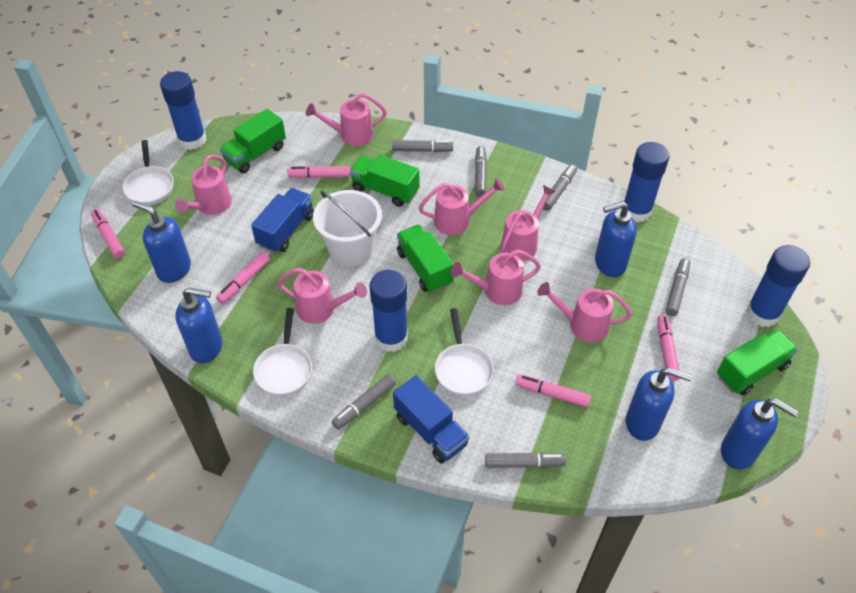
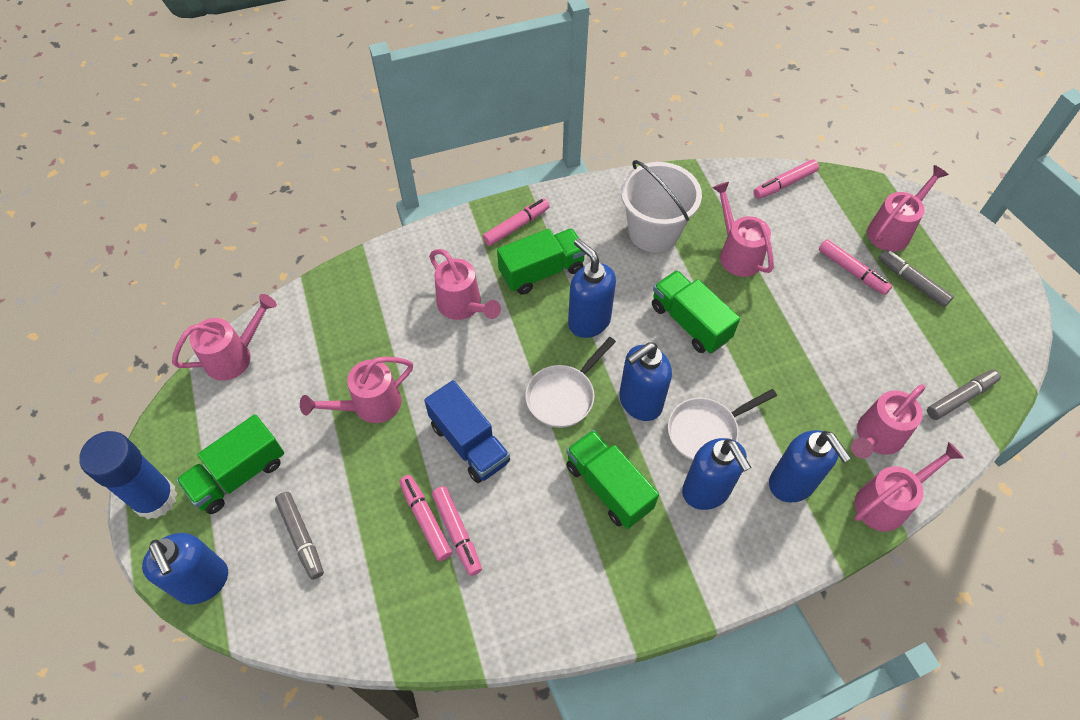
blue glue stick: 4 -> 1
blue truck: 2 -> 1
grey marker: 6 -> 3
white pan: 3 -> 2

